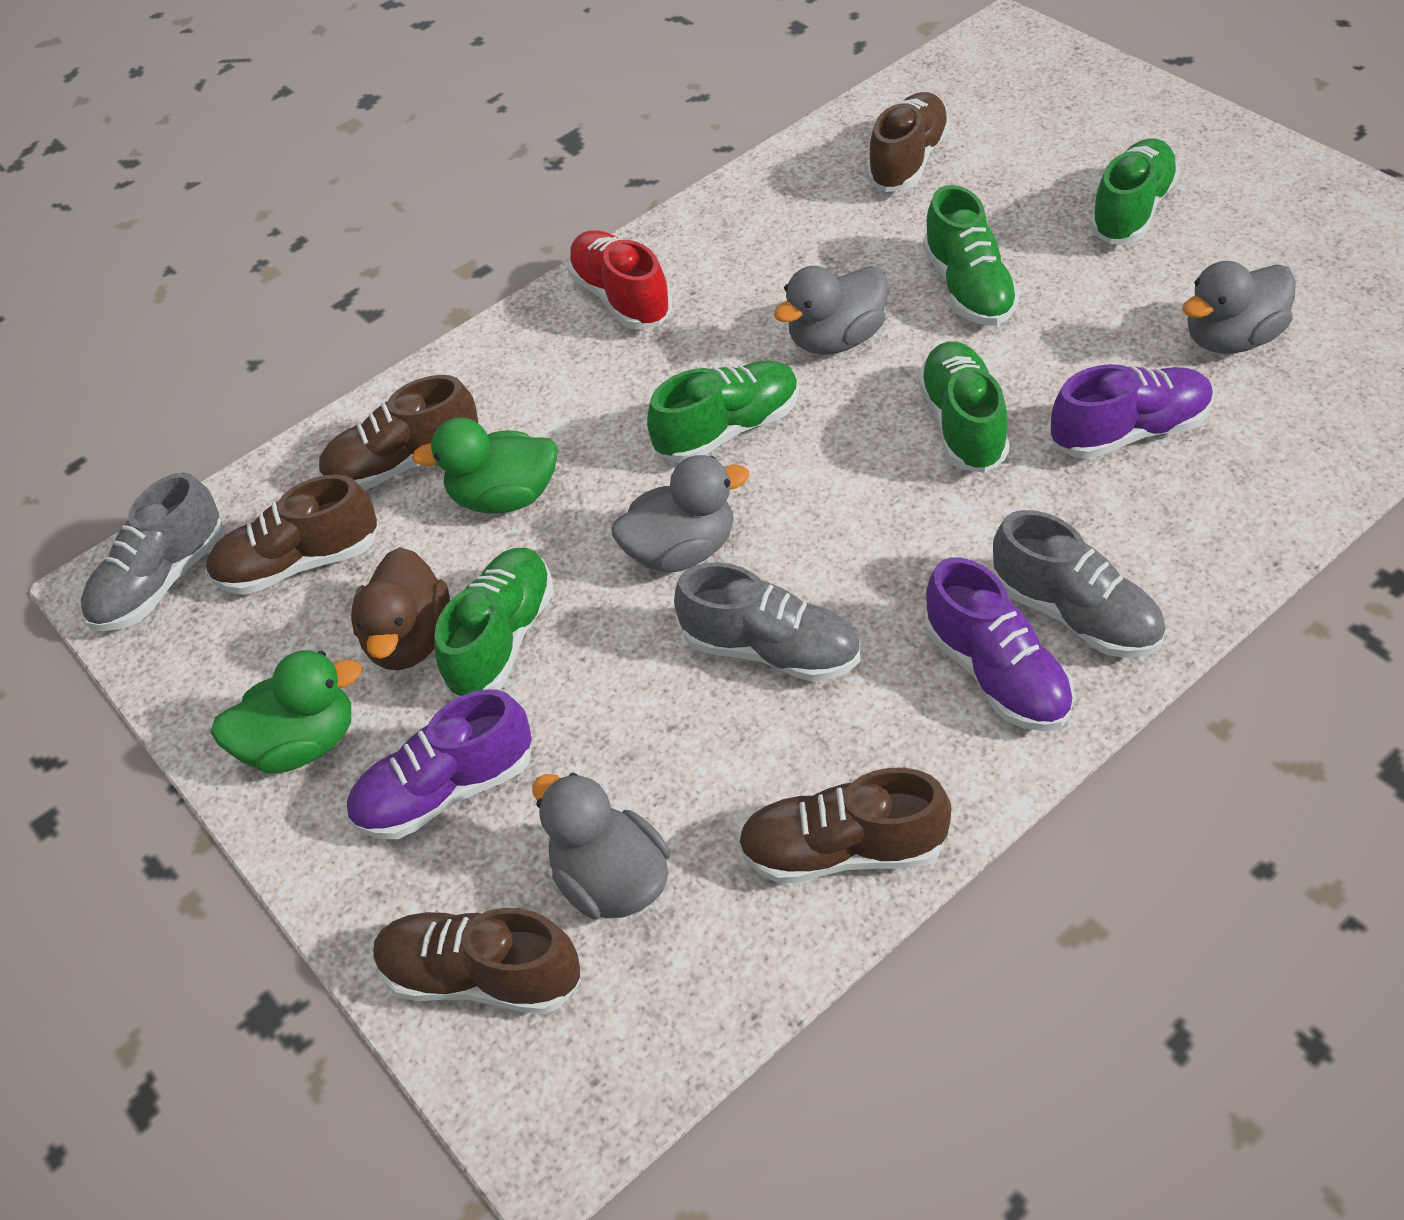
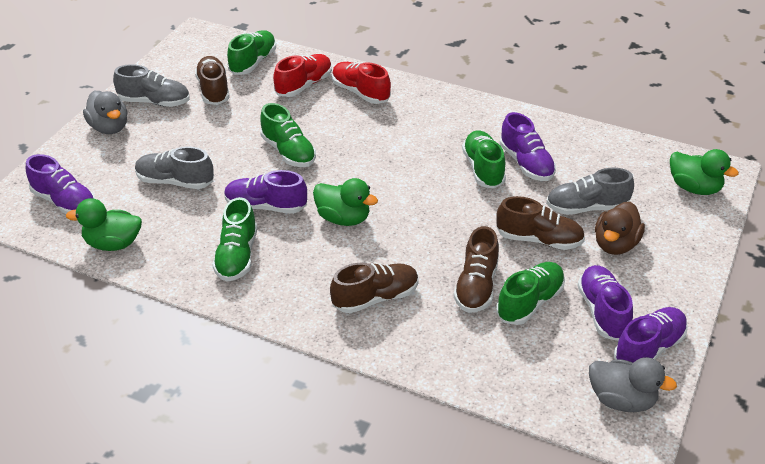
brown shoe: 5 -> 4
green duck: 2 -> 3
grey duck: 4 -> 2
purple shoe: 3 -> 5
red shoe: 1 -> 2

